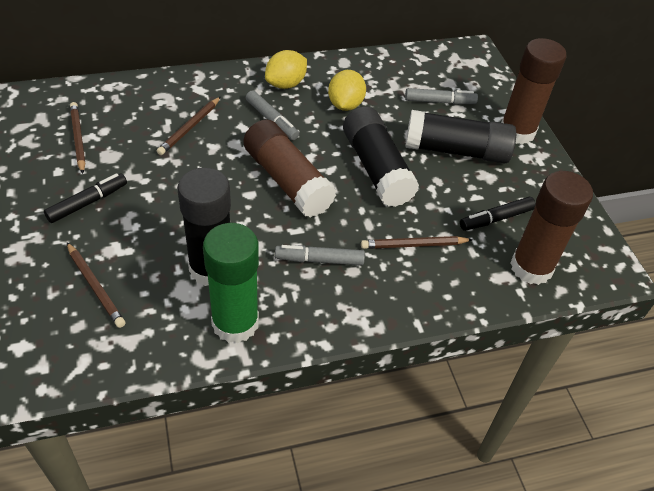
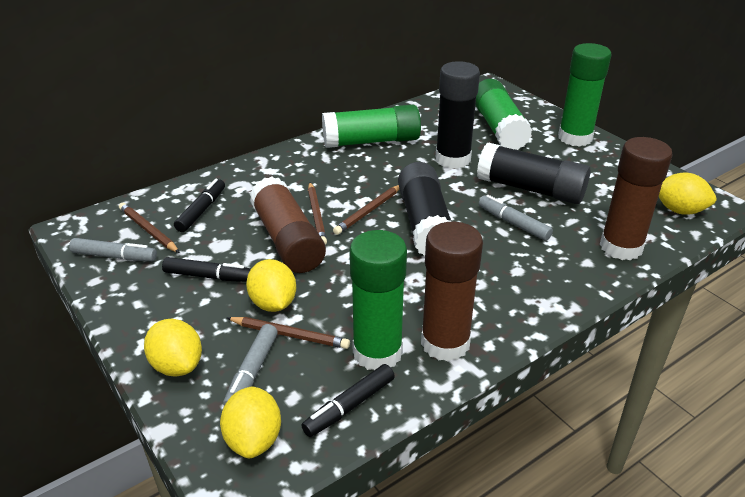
black marker: 2 -> 3
green glue stick: 1 -> 4
yellow lemon: 2 -> 4

